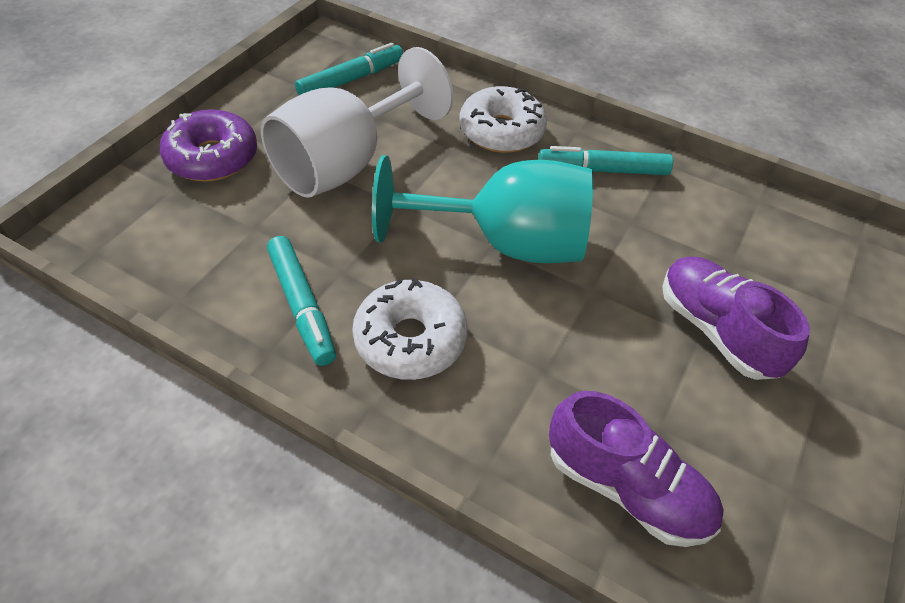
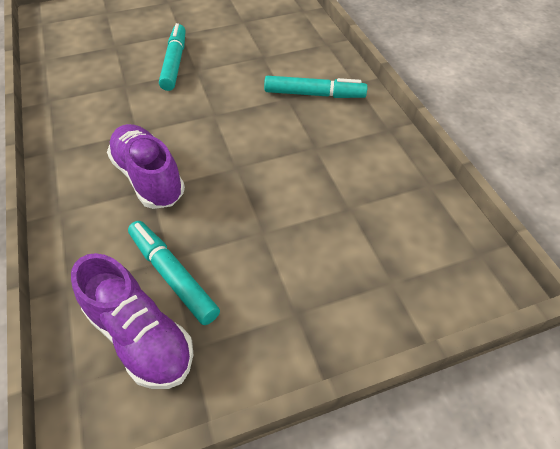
purple donut: 1 -> 0
turquoise goblet: 1 -> 0
white donut: 2 -> 0
white goblet: 1 -> 0

